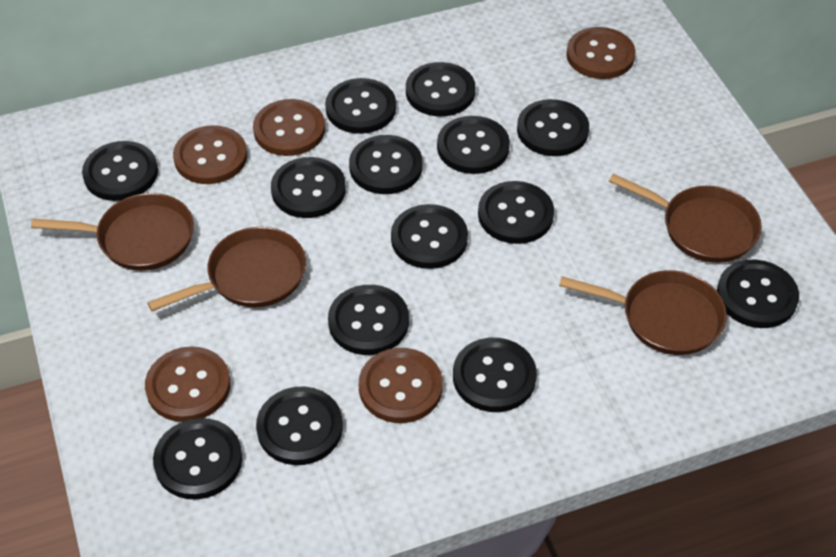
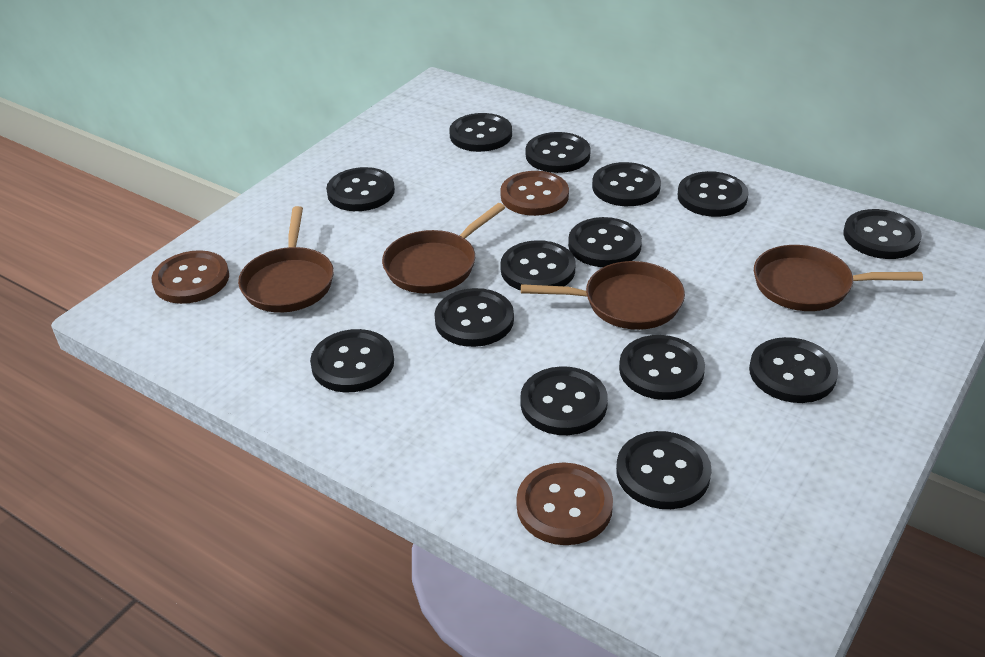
brown button: 5 -> 3

